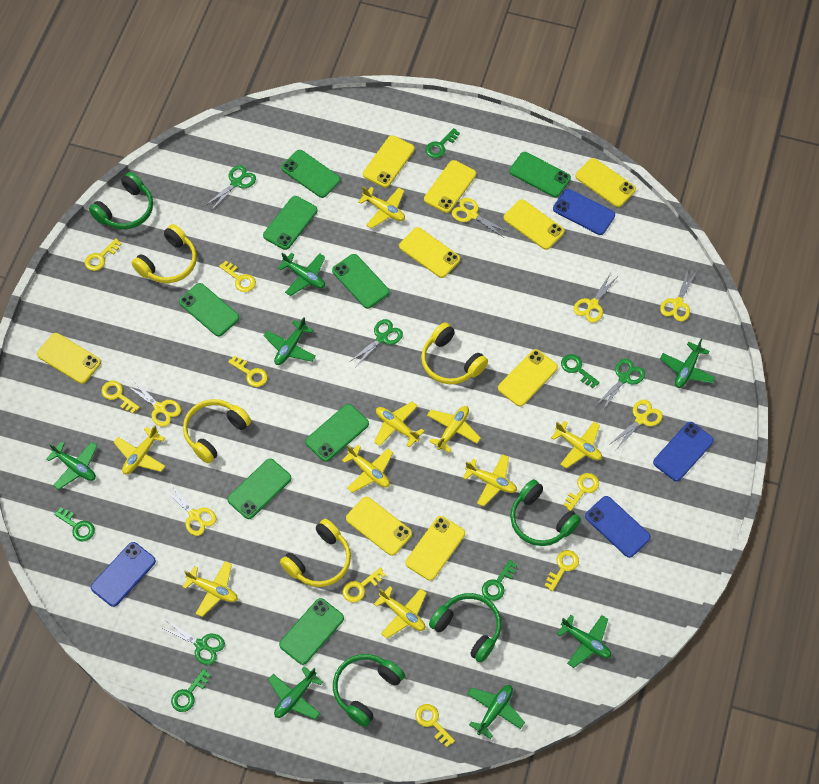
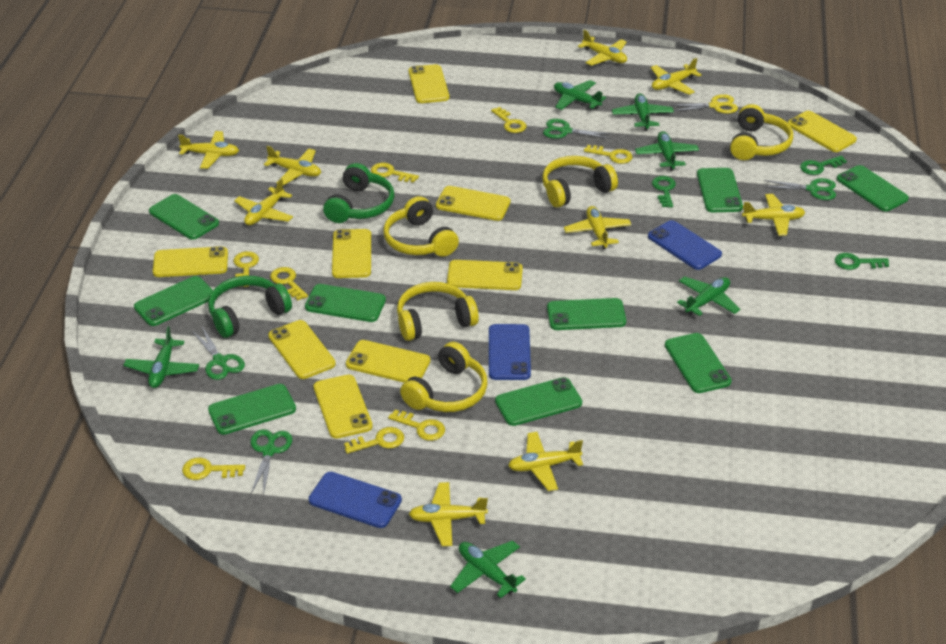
blue phone: 4 -> 3
green headphones: 4 -> 2
green key: 5 -> 3
green phone: 8 -> 9
green plane: 7 -> 6
yellow headphones: 4 -> 5
yellow scissors: 6 -> 1

